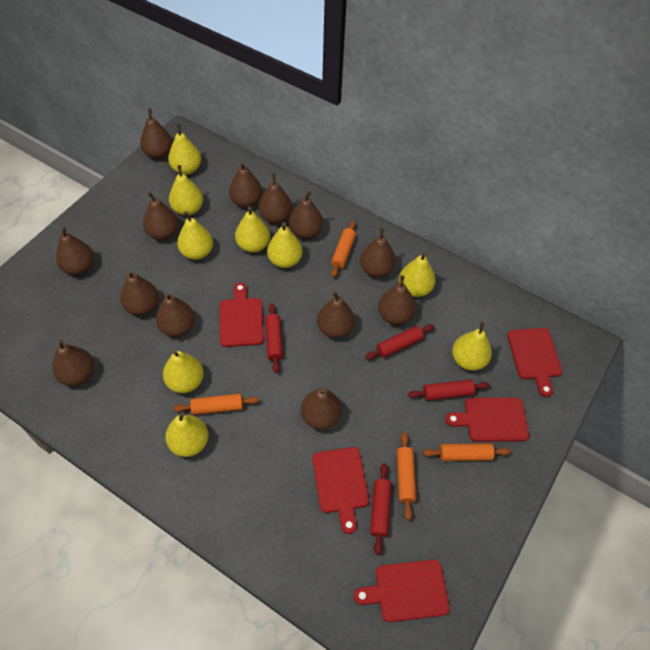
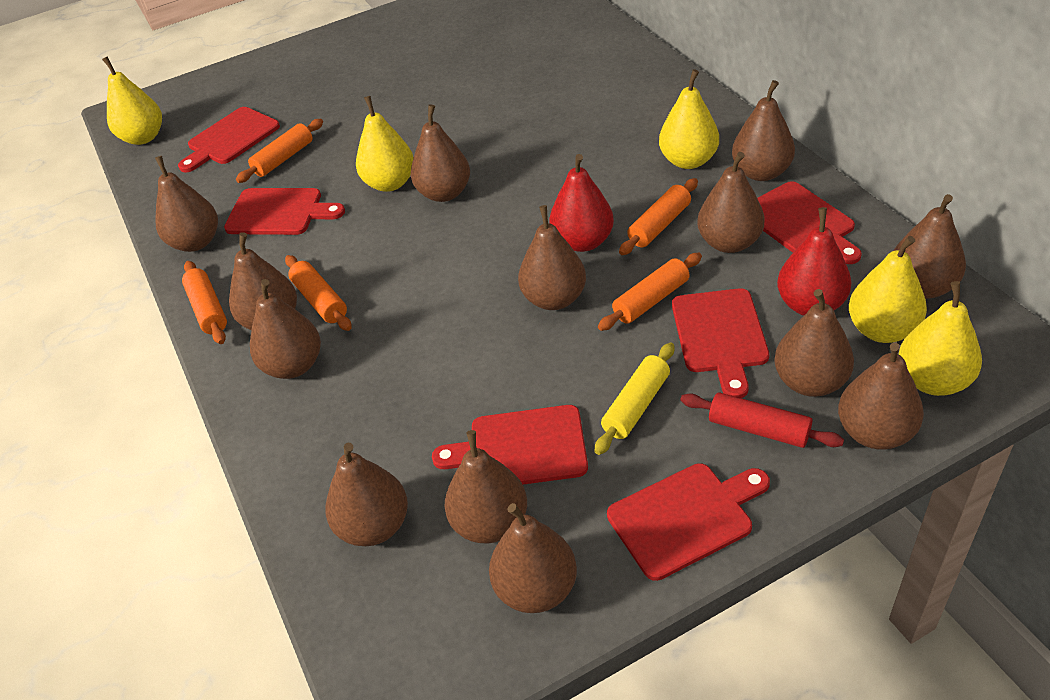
orange rolling pin: 4 -> 5
red cutting board: 5 -> 6
red pear: 0 -> 2
red rolling pin: 4 -> 1
yellow pear: 9 -> 5
yellow rolling pin: 0 -> 1

